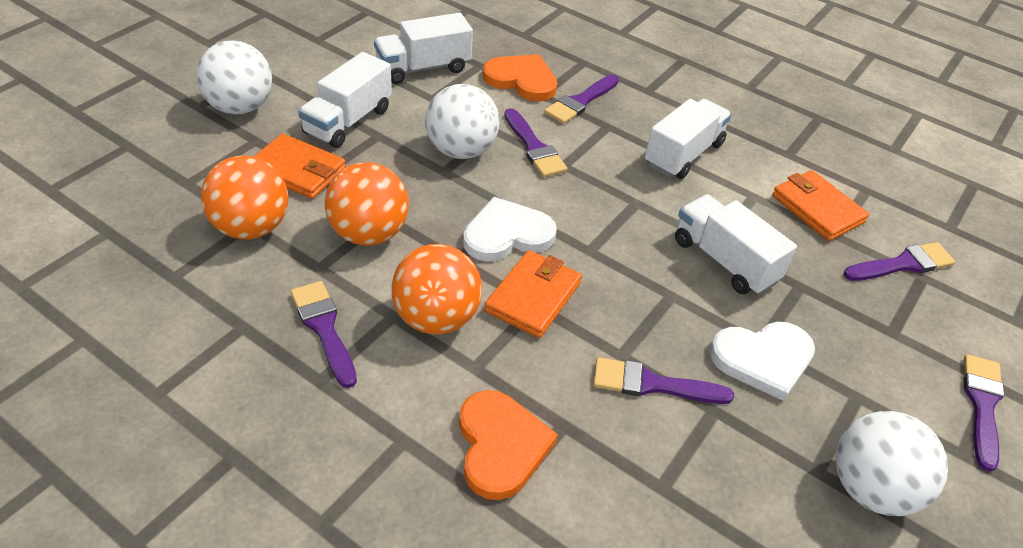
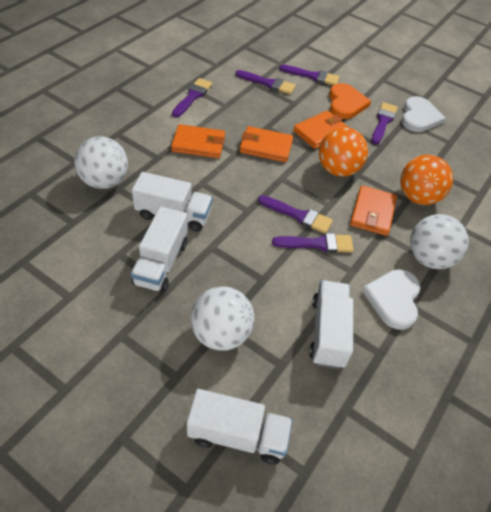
orange ball: 3 -> 2
orange heart: 2 -> 1
orange wallet: 3 -> 4

